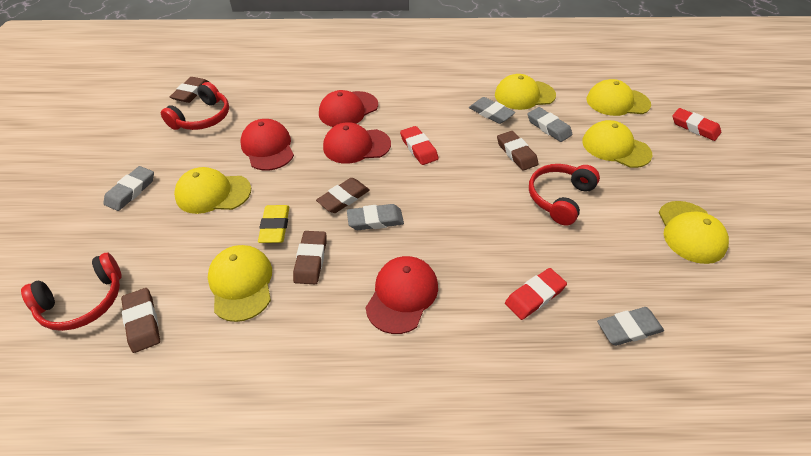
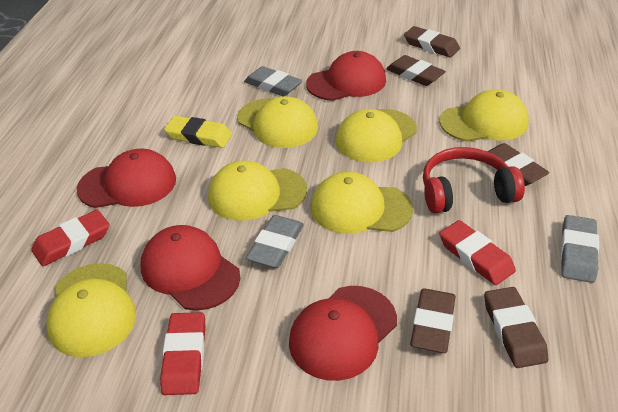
grey eraser: 5 -> 3
red headphones: 3 -> 1

